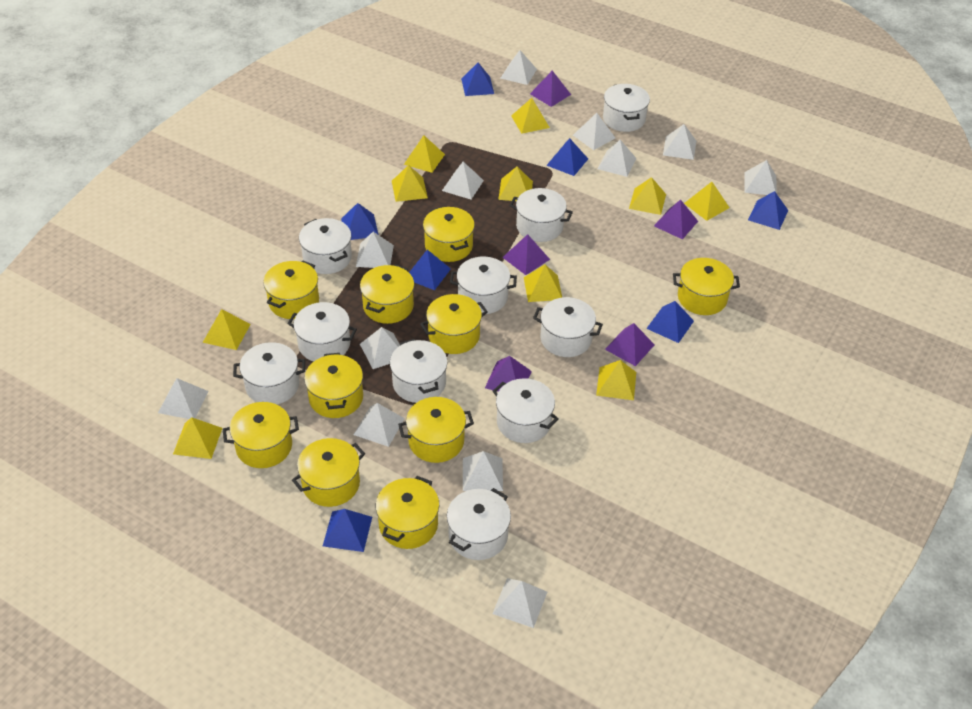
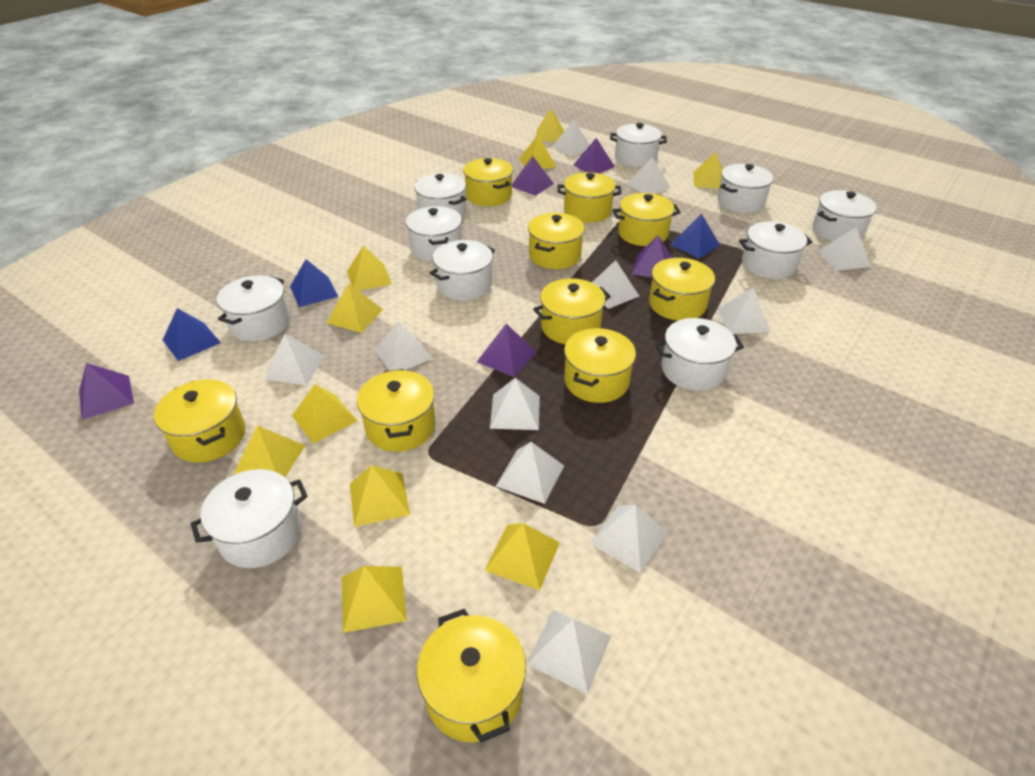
blue pyramid: 7 -> 3
white pyramid: 12 -> 11

